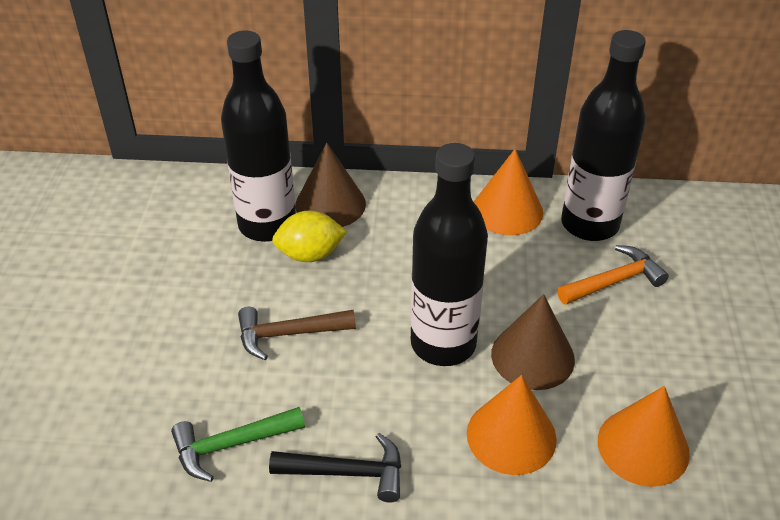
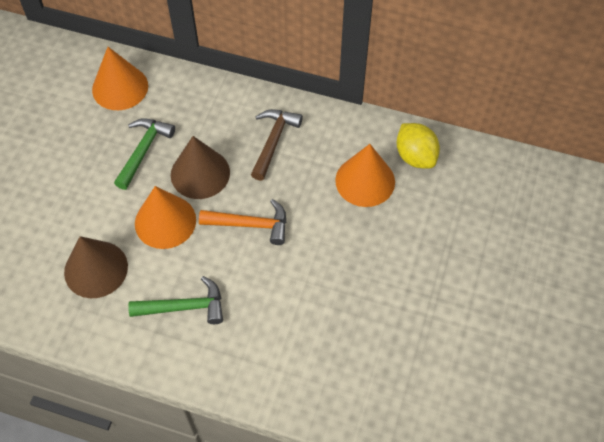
black bottle: 3 -> 0
black hammer: 1 -> 0
green hammer: 1 -> 2

